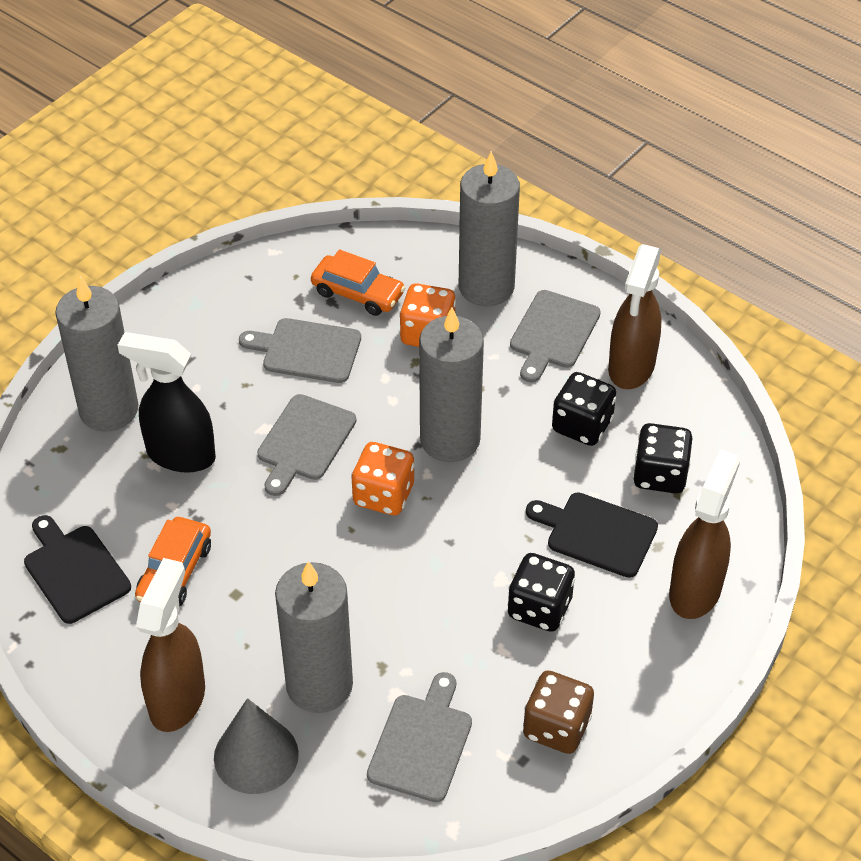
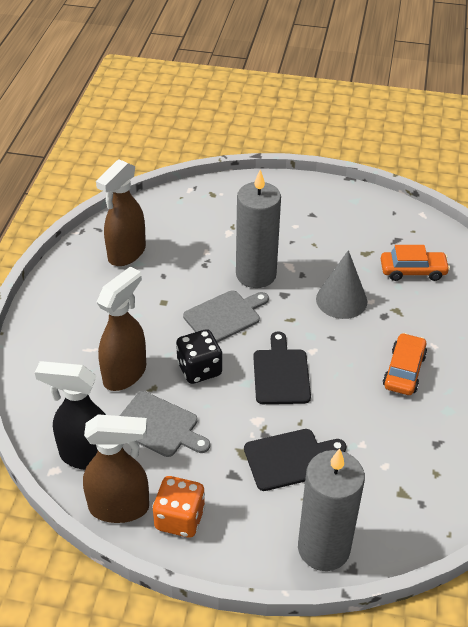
black dice: 3 -> 1
brown dice: 1 -> 0
grey candle: 4 -> 2
grey cutting board: 4 -> 2
orange dice: 2 -> 1

